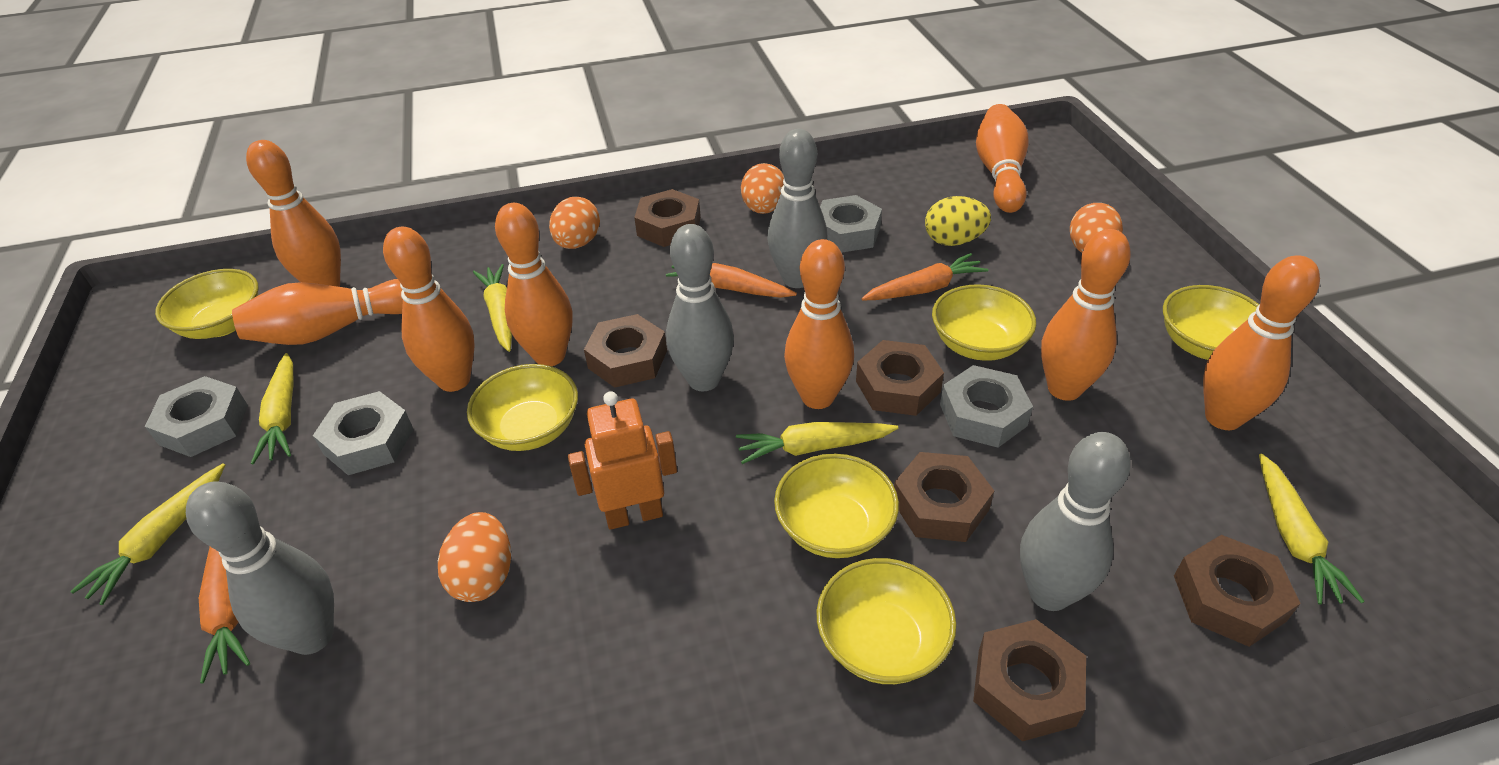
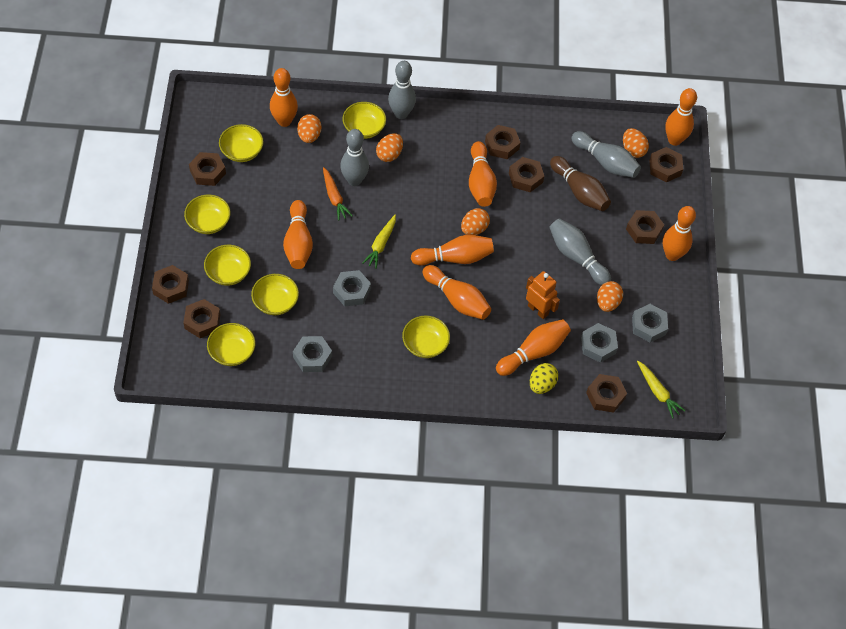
brown bowling pin: 0 -> 1
brown nut: 6 -> 8
orange carrot: 3 -> 1
orange egg: 4 -> 5
yellow bowl: 6 -> 7
yellow carrot: 5 -> 2

